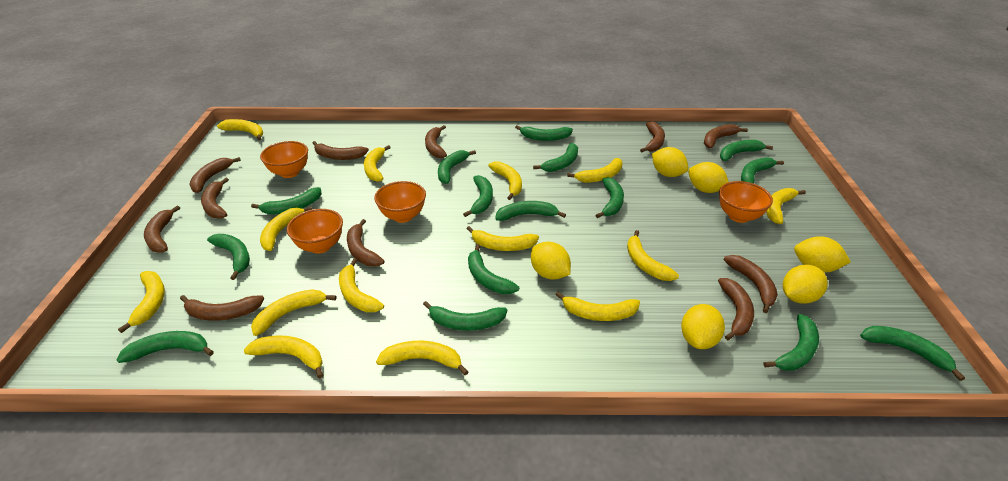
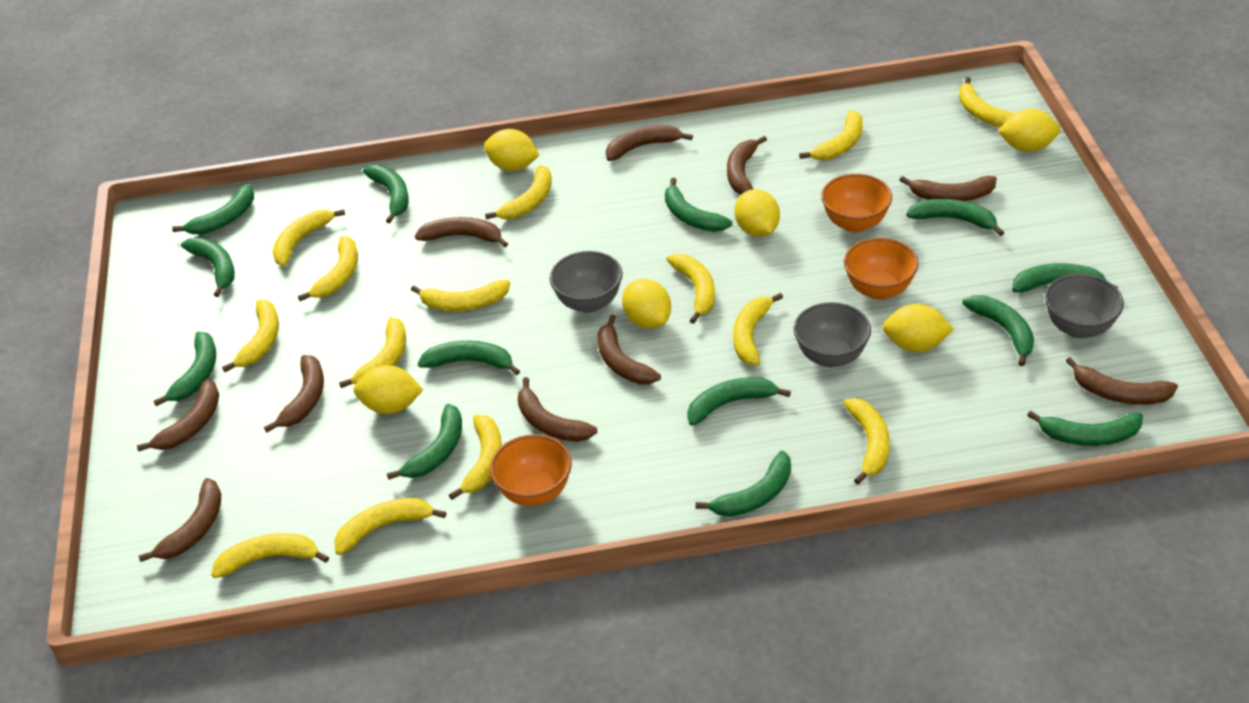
brown banana: 11 -> 10
green banana: 15 -> 13
grey bowl: 0 -> 3
orange bowl: 4 -> 3

